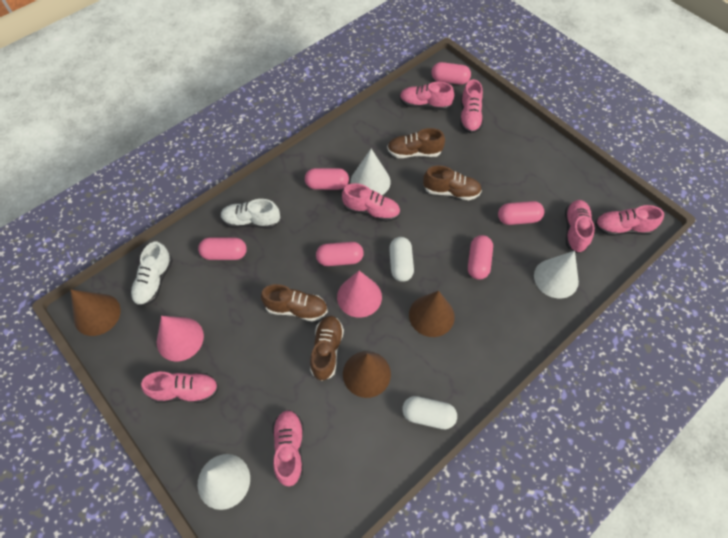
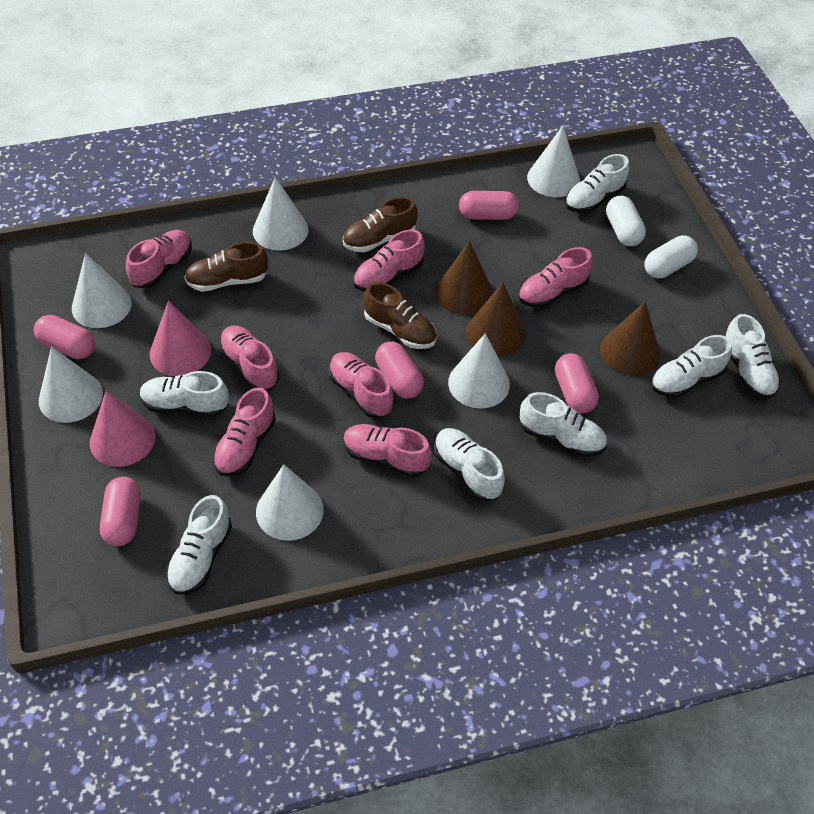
brown shoe: 4 -> 3
pink capsule: 6 -> 5
white cone: 3 -> 6
white shoe: 2 -> 7

